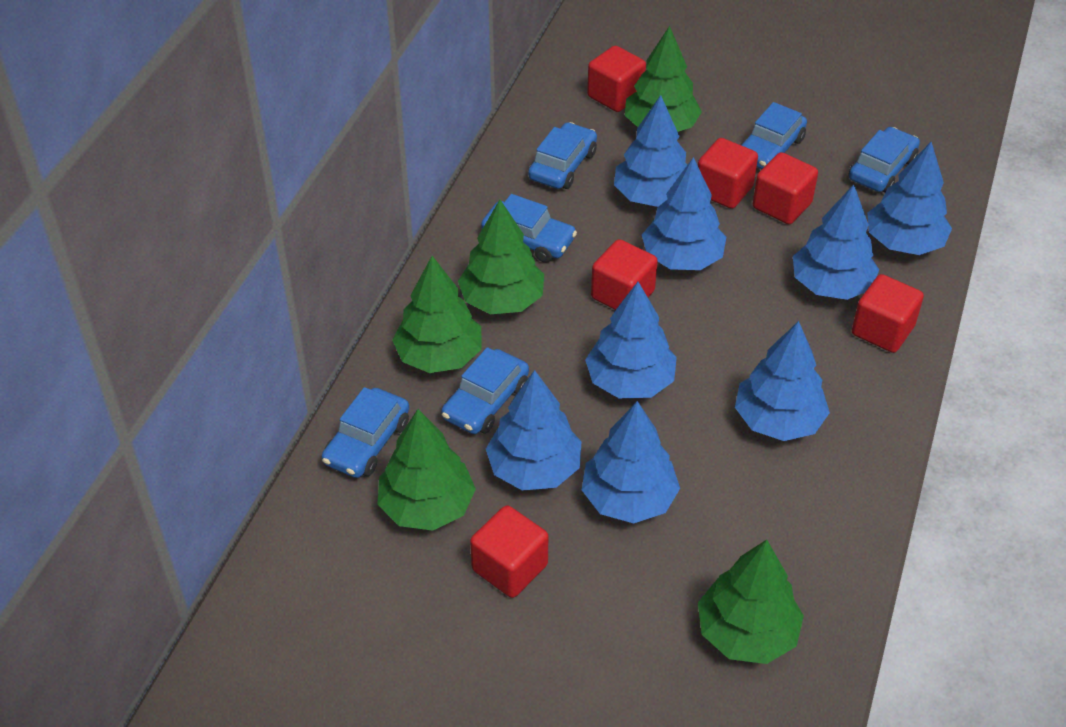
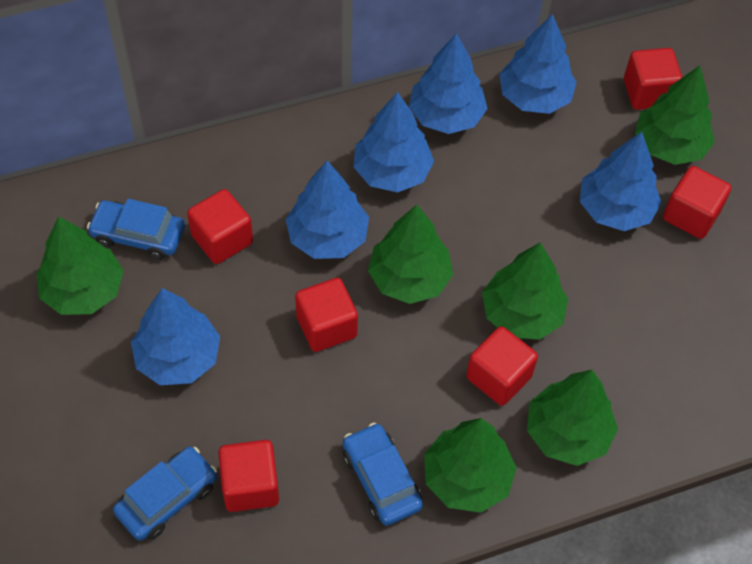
blue car: 6 -> 3
blue tree: 8 -> 6
green tree: 5 -> 6

